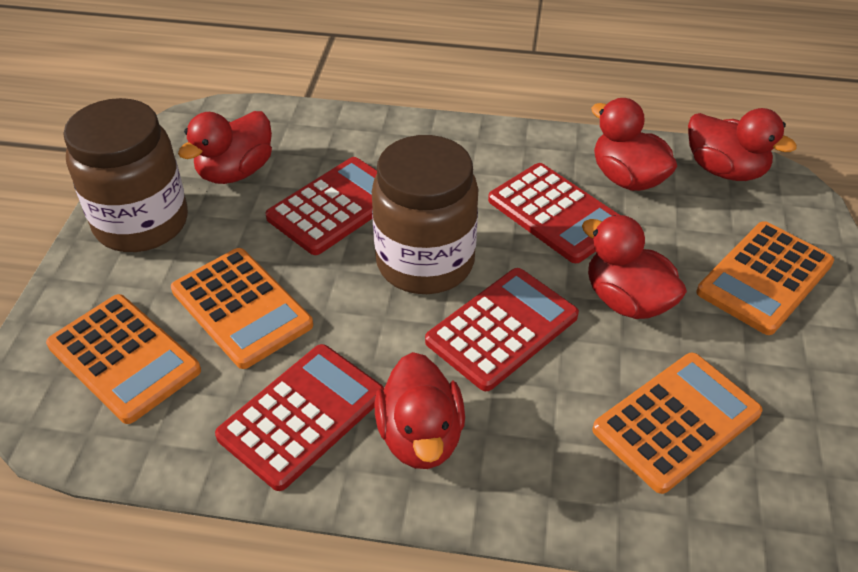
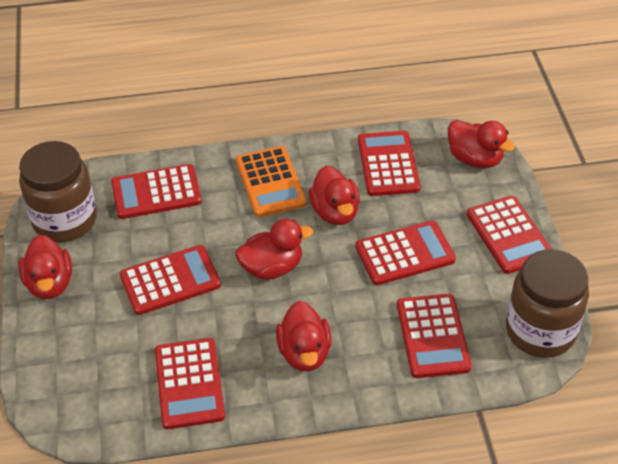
orange calculator: 4 -> 1
red calculator: 4 -> 7

